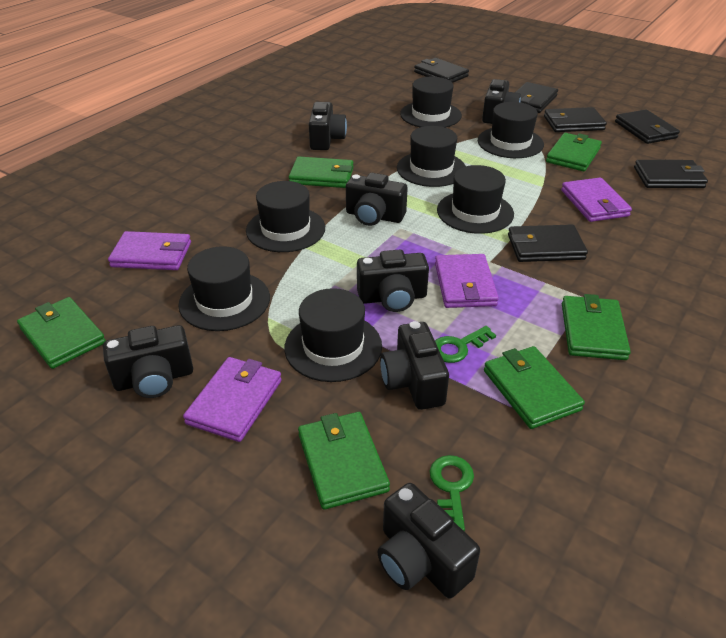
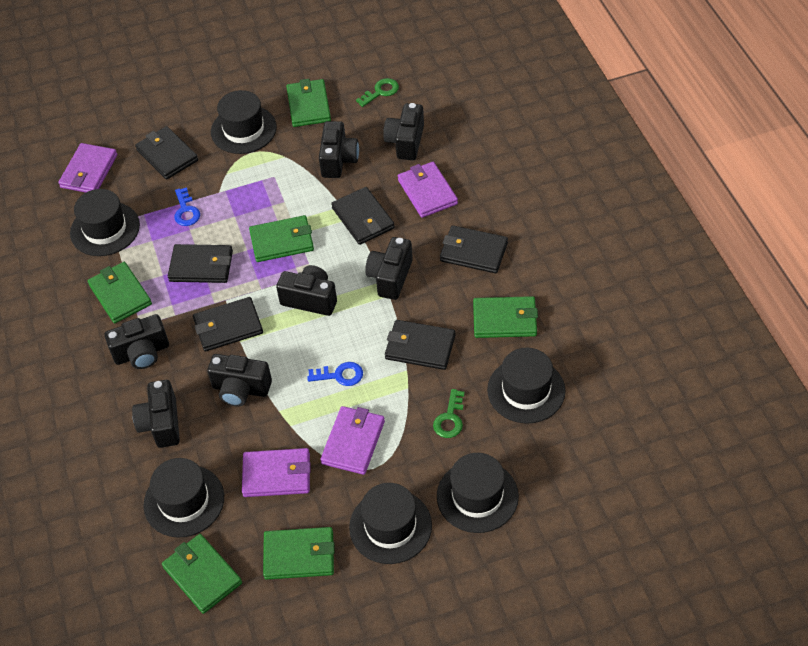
black hat: 7 -> 6
blue key: 0 -> 2

